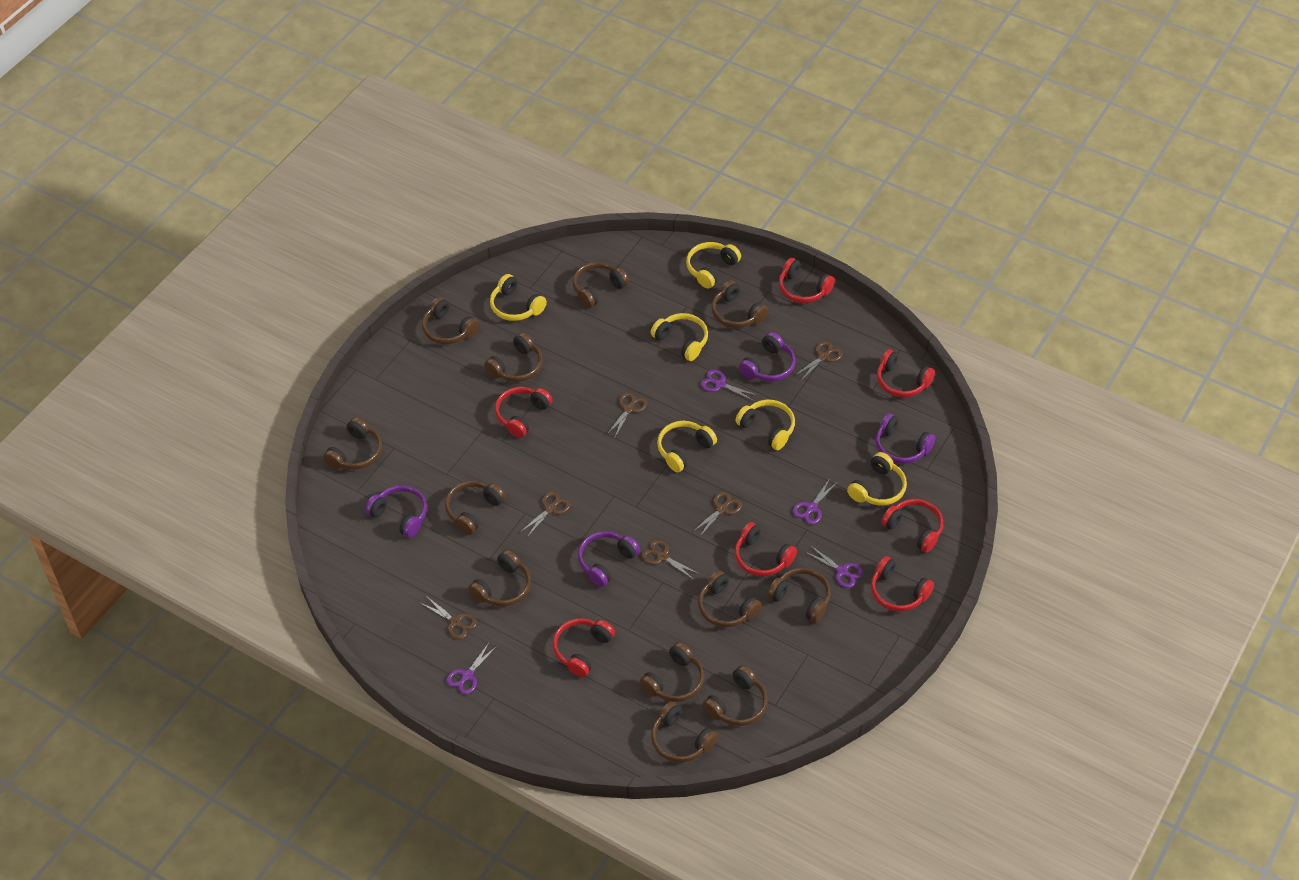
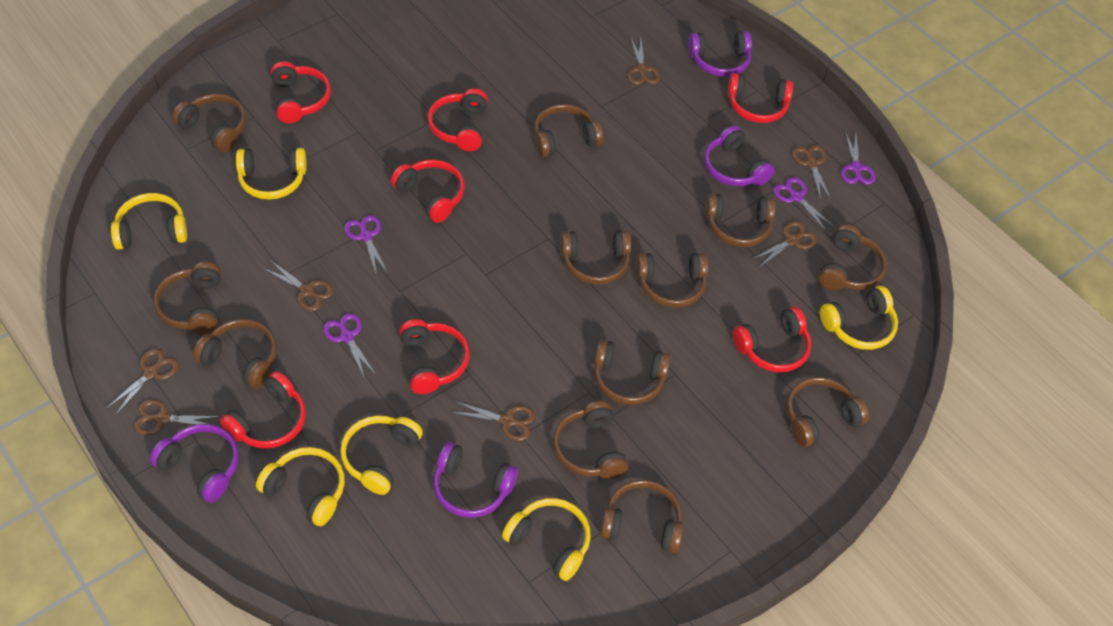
brown scissors: 6 -> 7

